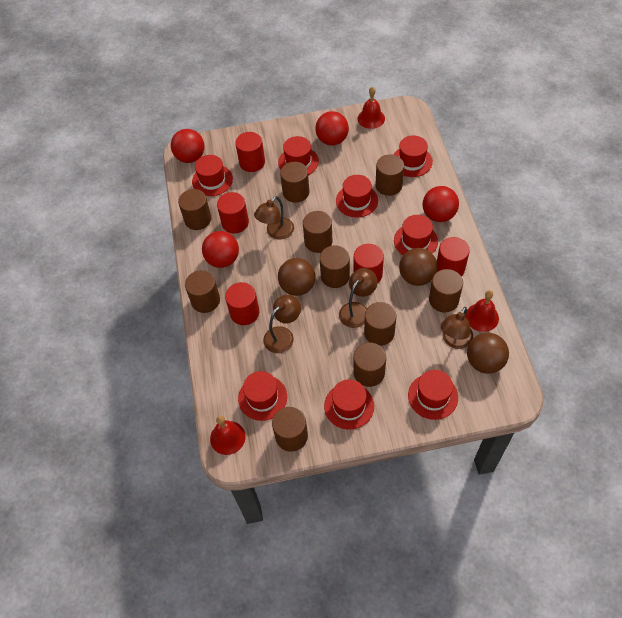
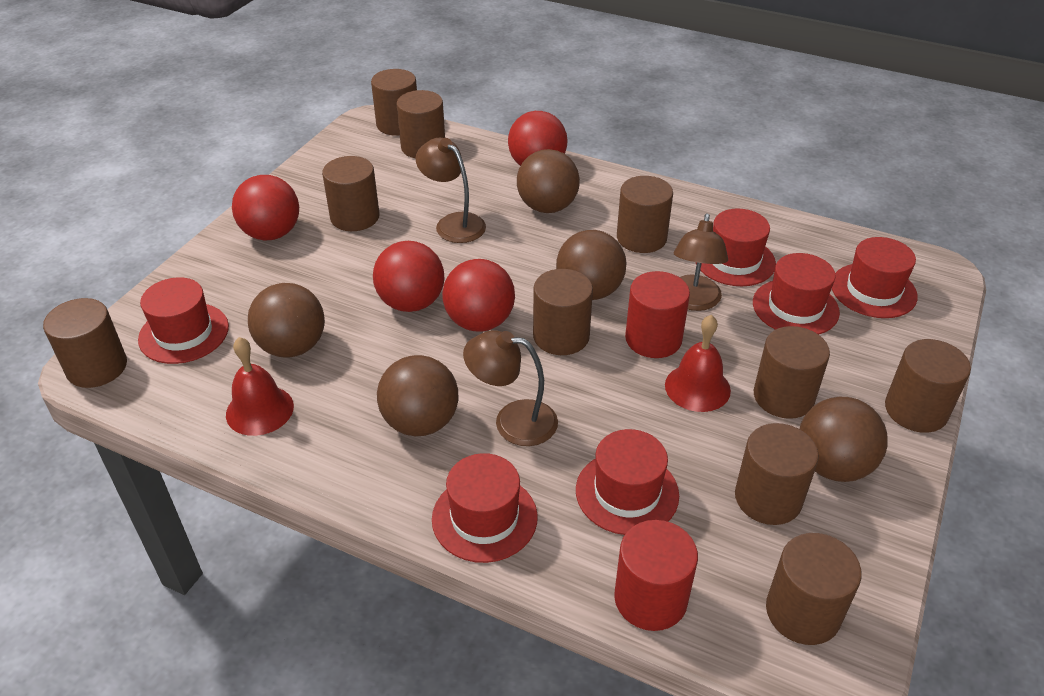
brown ball: 3 -> 5
brown lamp: 4 -> 3
red bell: 3 -> 2
red cylinder: 5 -> 2
red hat: 8 -> 6

